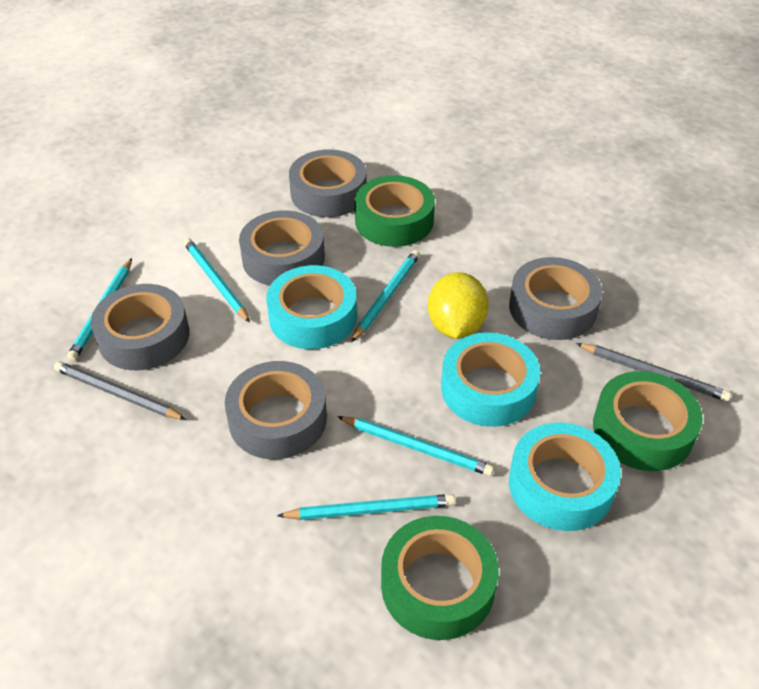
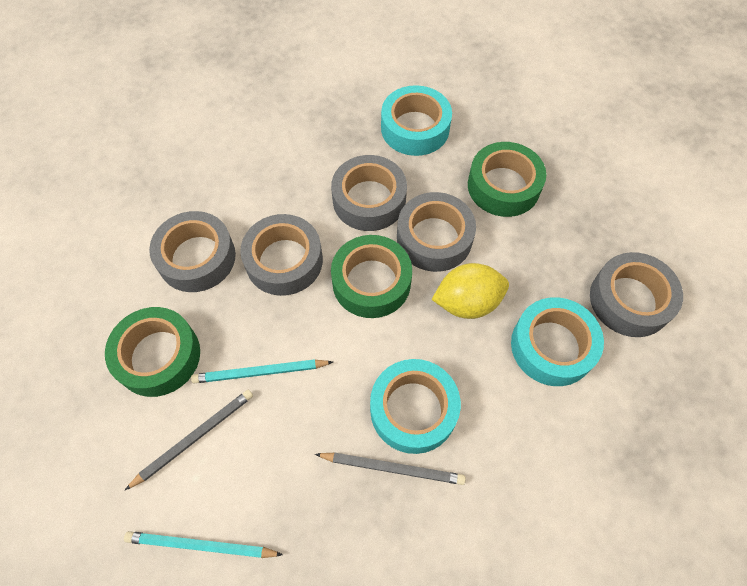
turquoise pencil: 5 -> 2

